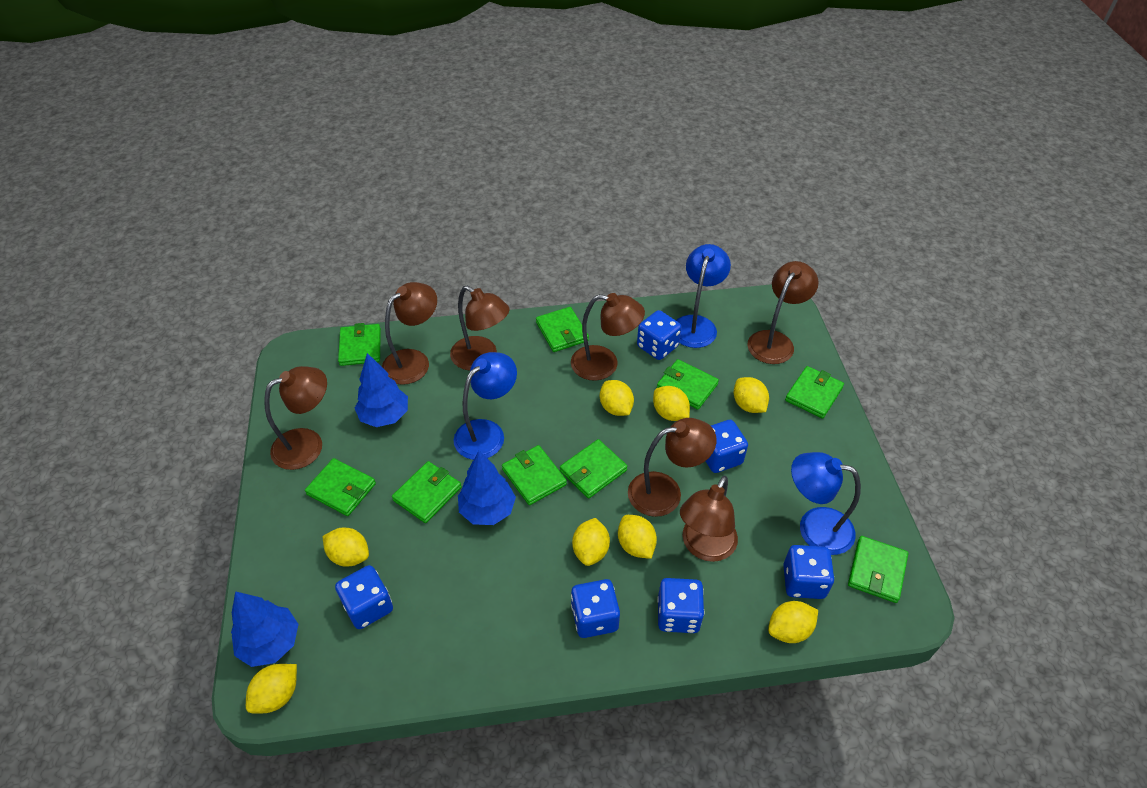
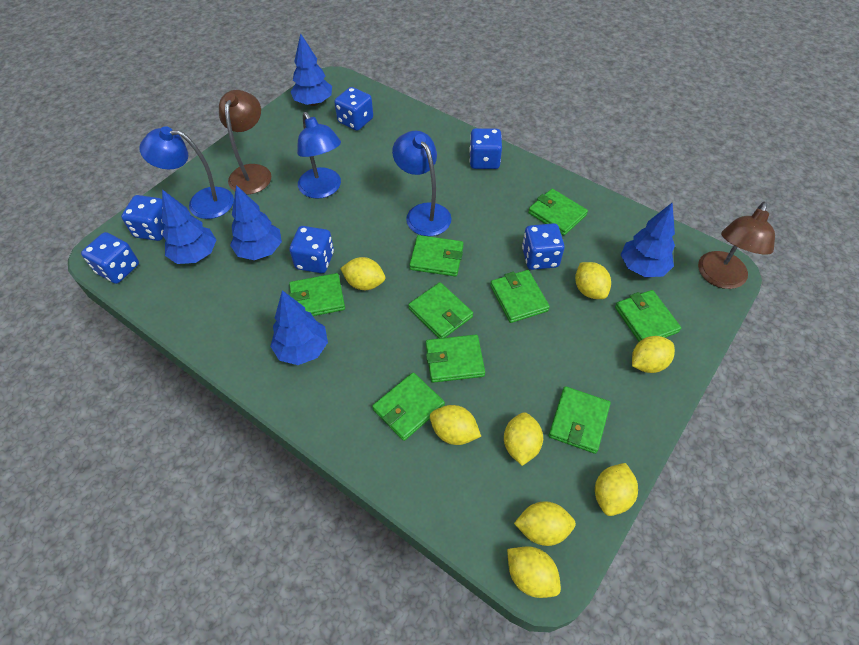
blue tree: 3 -> 5
brown lamp: 7 -> 2

